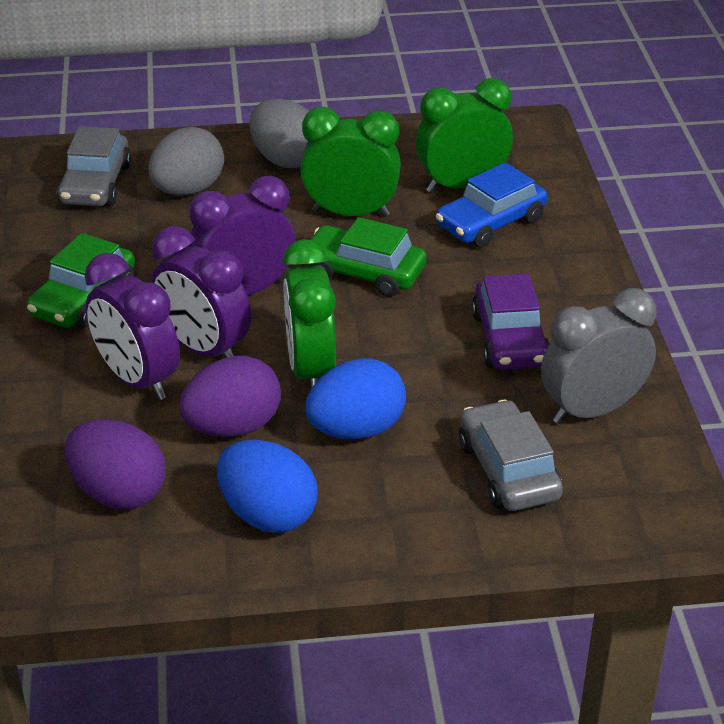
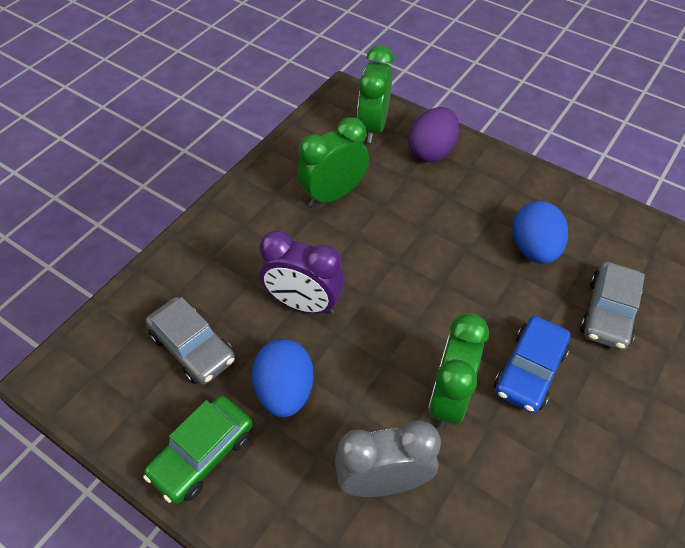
green car: 2 -> 1
grey egg: 2 -> 0
purple car: 1 -> 0
purple clock: 3 -> 1
purple egg: 2 -> 1

